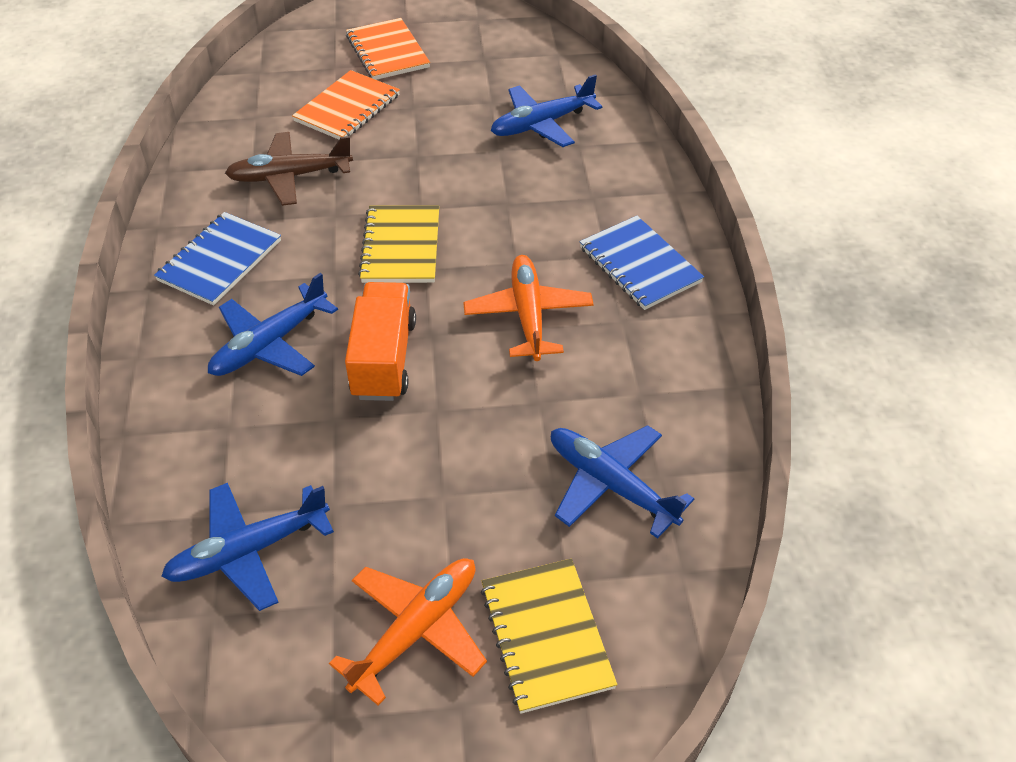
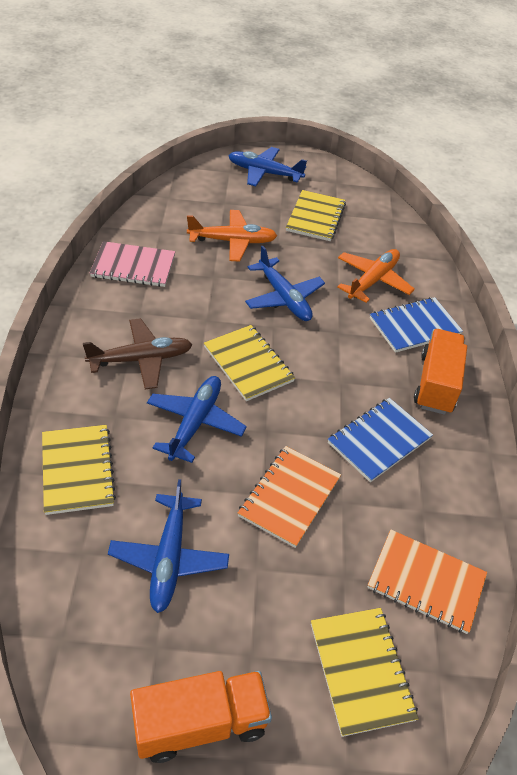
orange truck: 1 -> 2
pink notebook: 0 -> 1
yellow notebook: 2 -> 4

